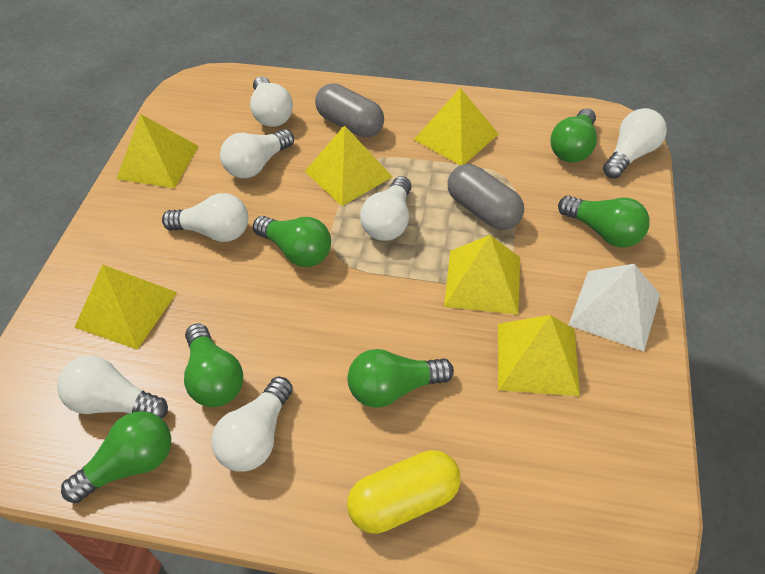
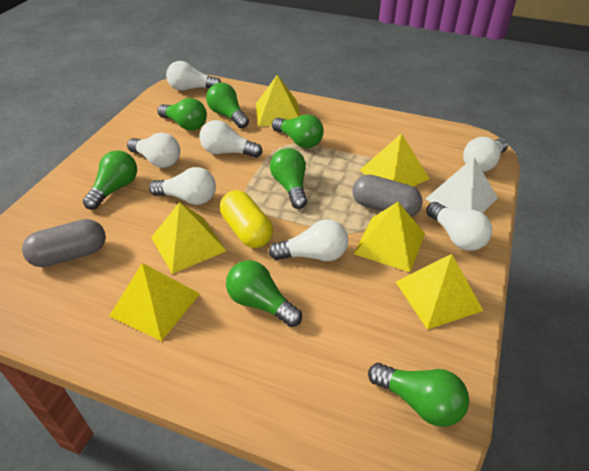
green light bulb: 6 -> 7

